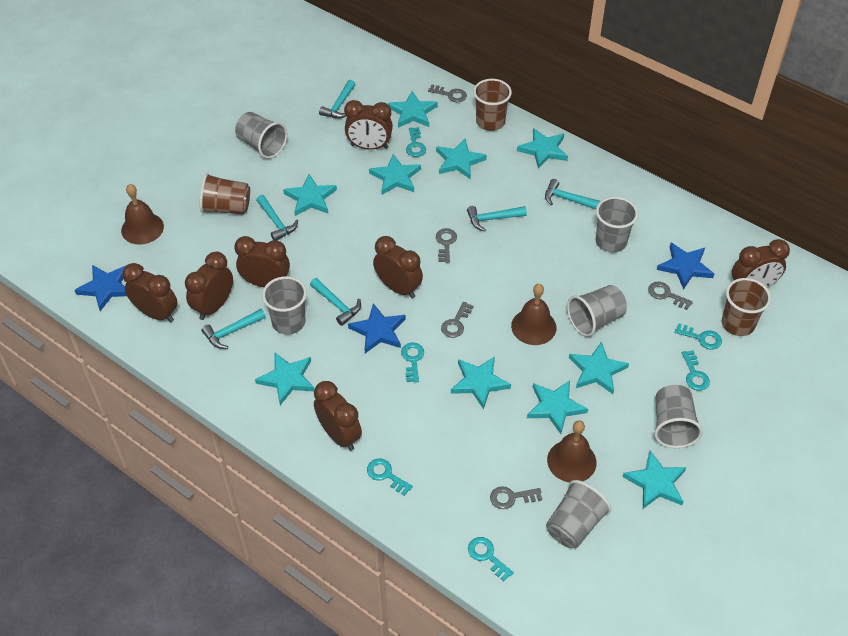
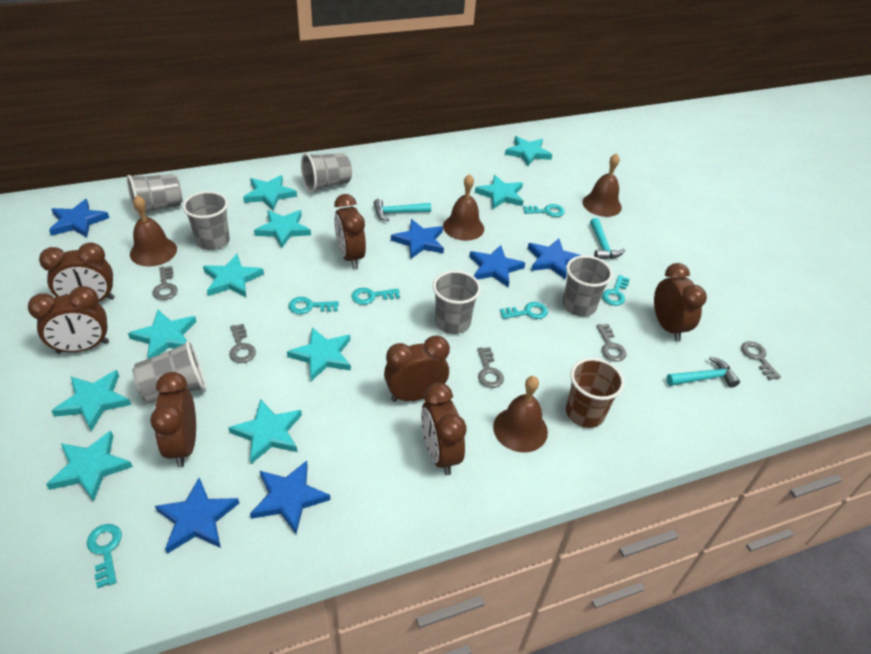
blue star: 3 -> 6
brown bell: 3 -> 4
brown cup: 3 -> 1
turquoise hammer: 6 -> 3

